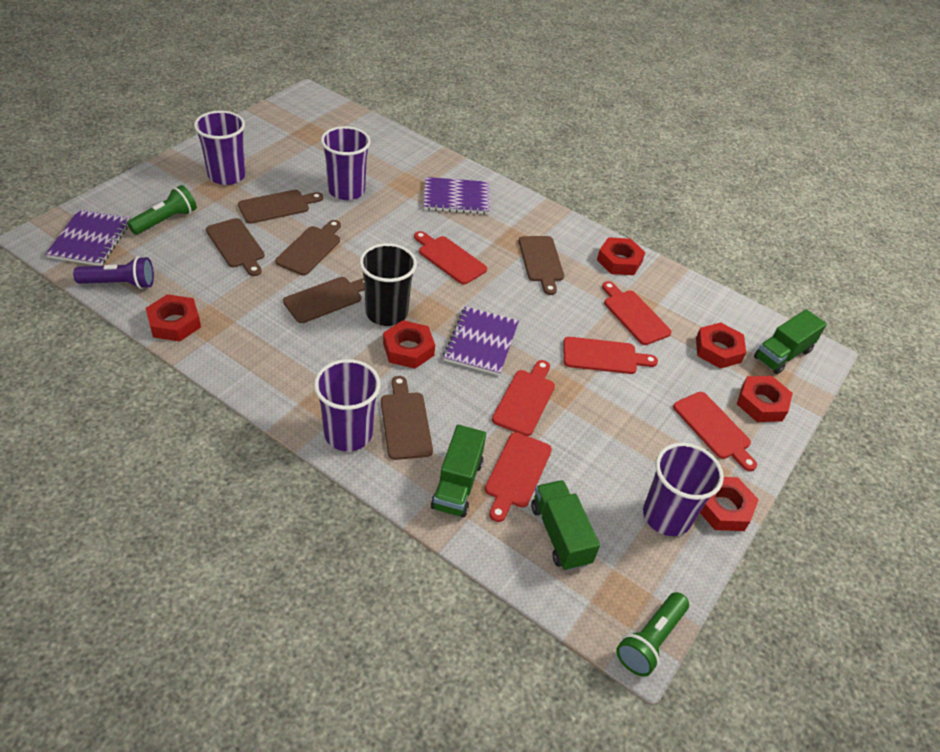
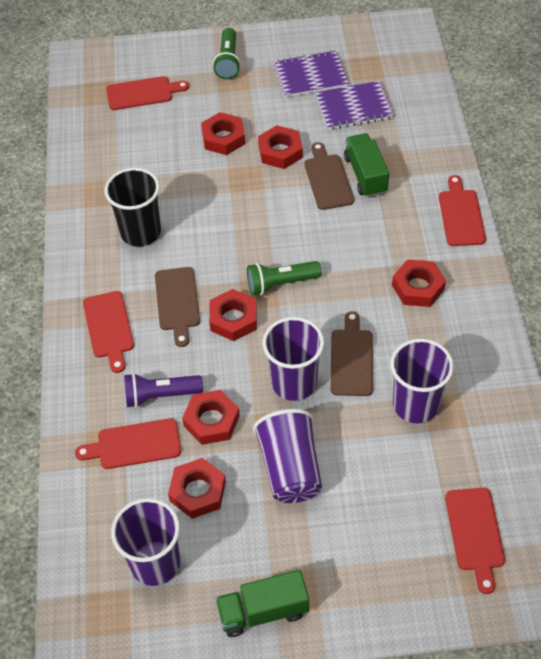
brown cutting board: 6 -> 3
green truck: 3 -> 2
purple notebook: 3 -> 2
red cutting board: 6 -> 5

